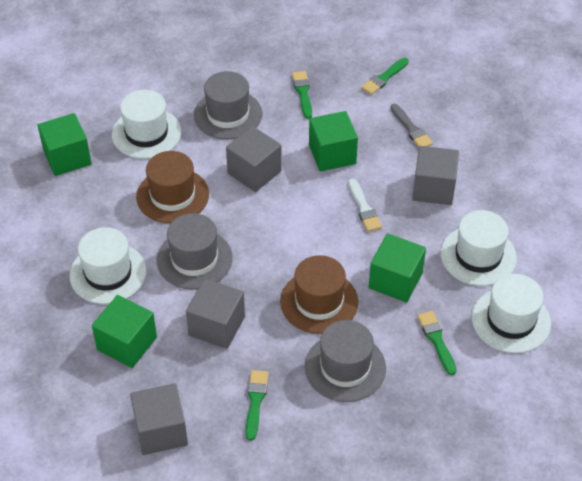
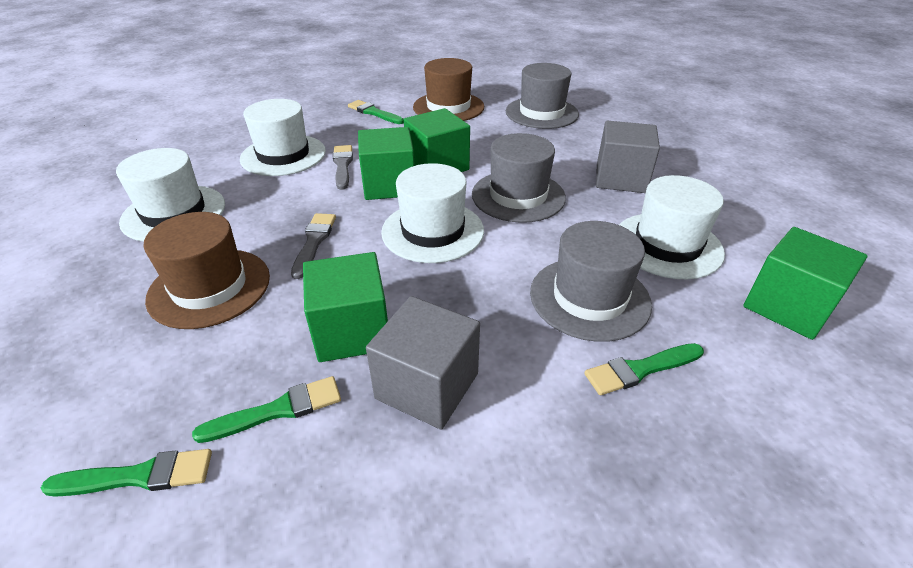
grey brush: 1 -> 2
grey cube: 4 -> 2
white brush: 1 -> 0

